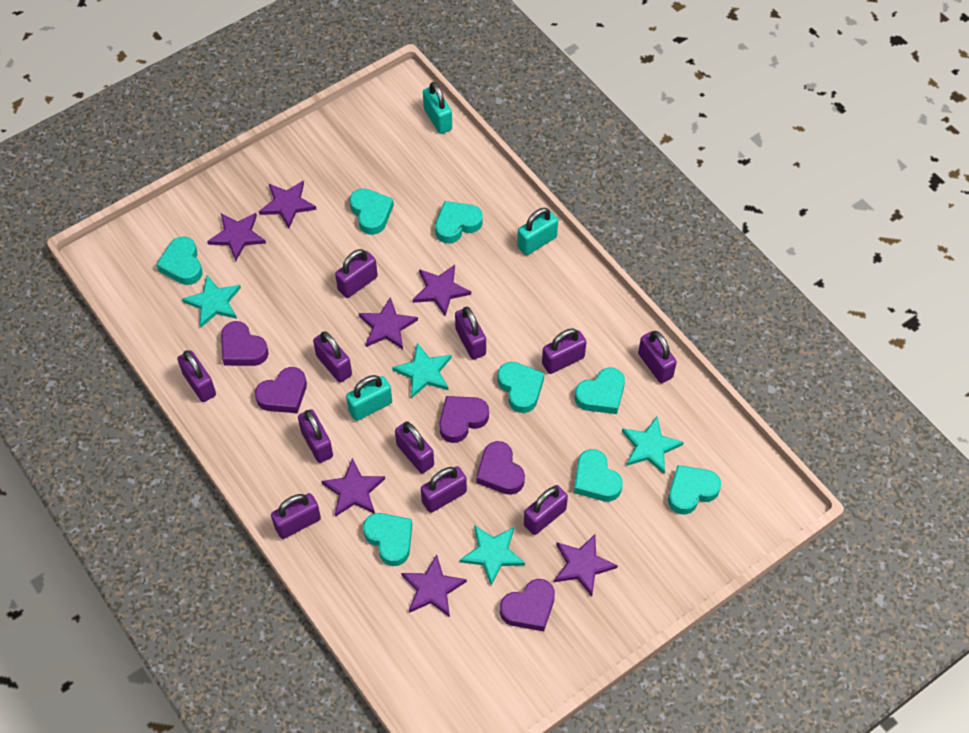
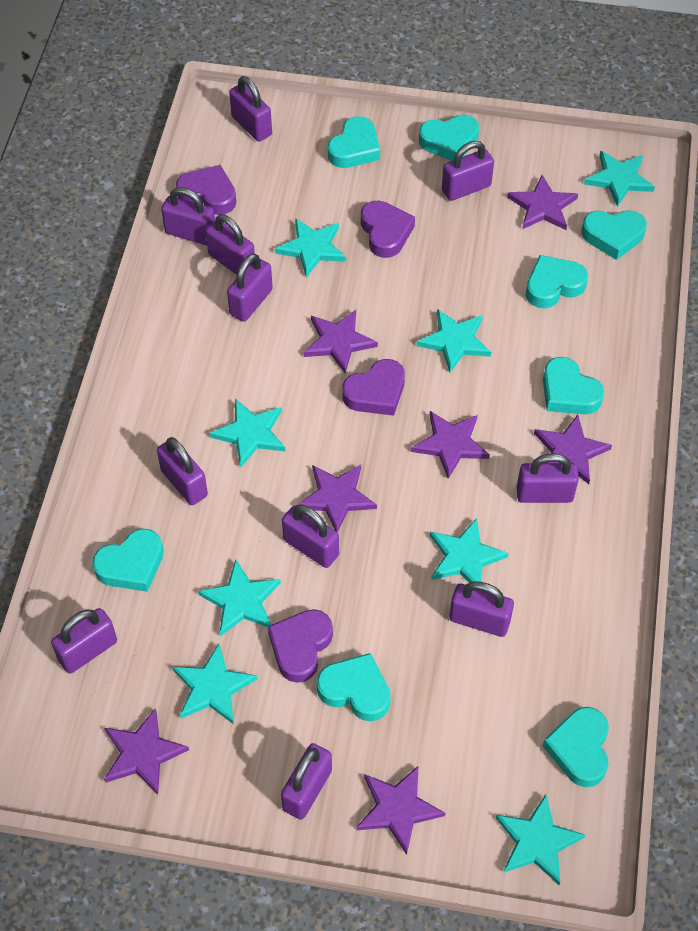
purple heart: 5 -> 4
turquoise padlock: 3 -> 0
turquoise star: 4 -> 8

